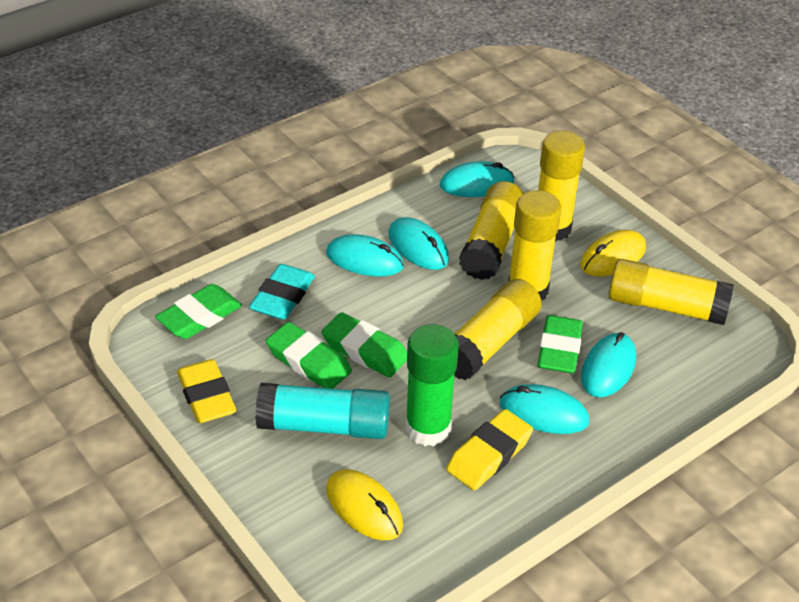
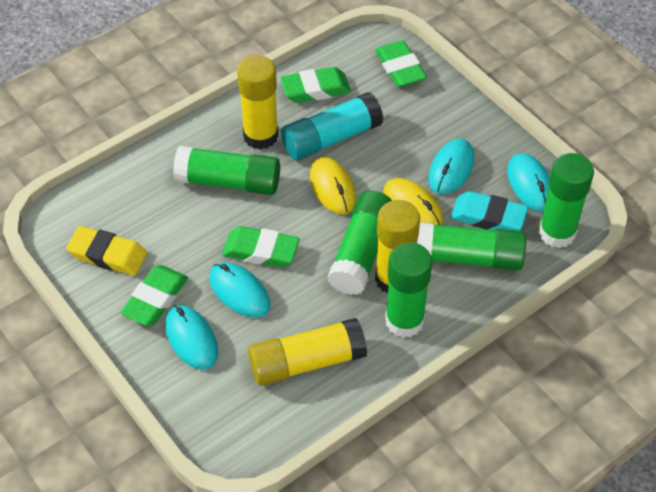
green glue stick: 1 -> 5
turquoise mouse: 5 -> 4
yellow eraser: 2 -> 1
yellow glue stick: 5 -> 3

